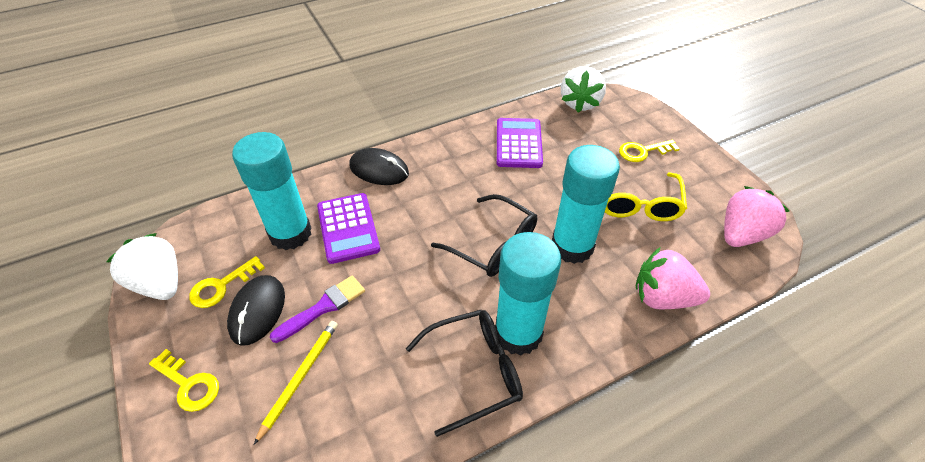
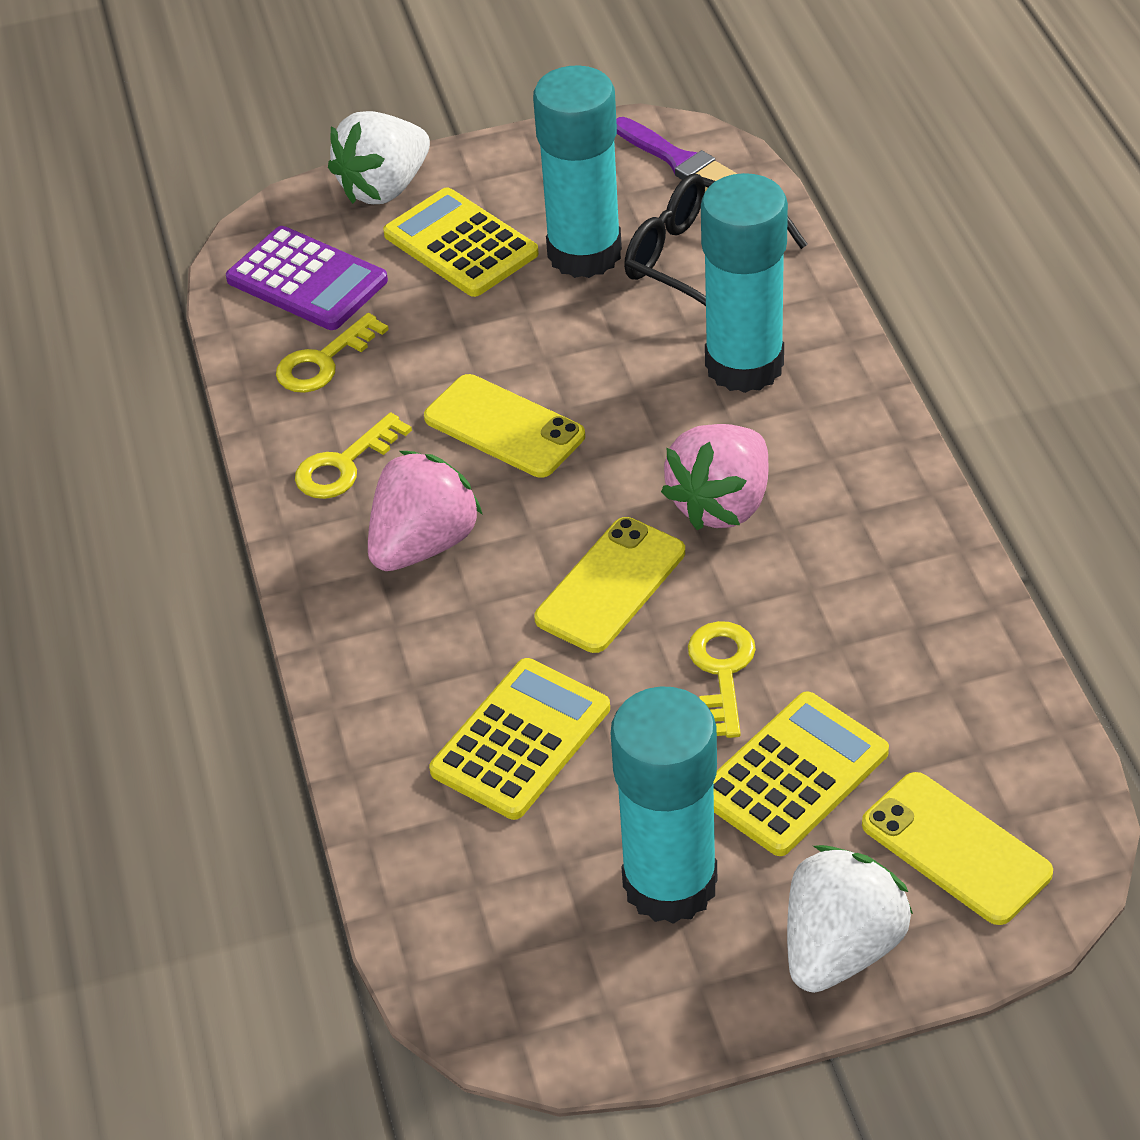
black glasses: 2 -> 1
black mouse: 2 -> 0
purple calculator: 2 -> 1
yellow calculator: 0 -> 3
yellow glasses: 1 -> 0
yellow pencil: 1 -> 0
yellow phone: 0 -> 3

